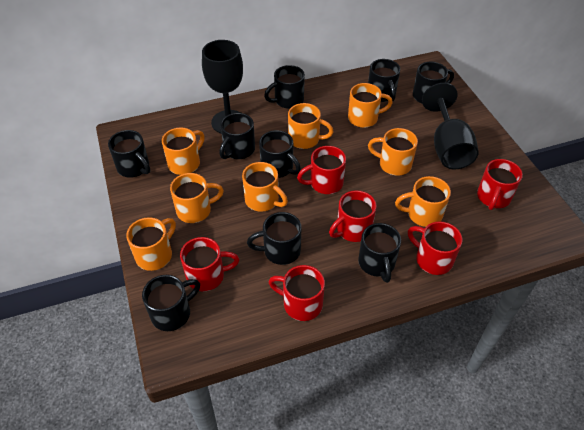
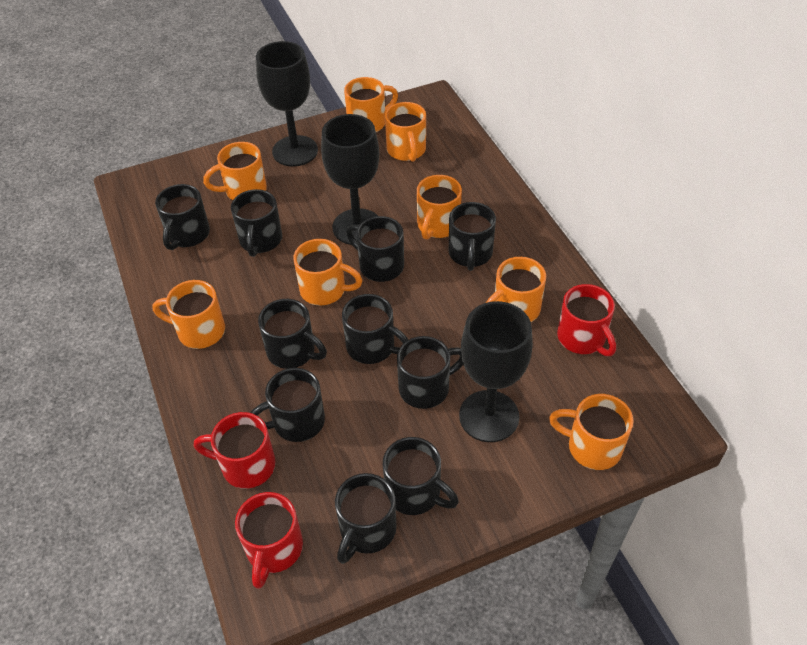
black goblet: 2 -> 3
black mug: 9 -> 10
red mug: 6 -> 3

